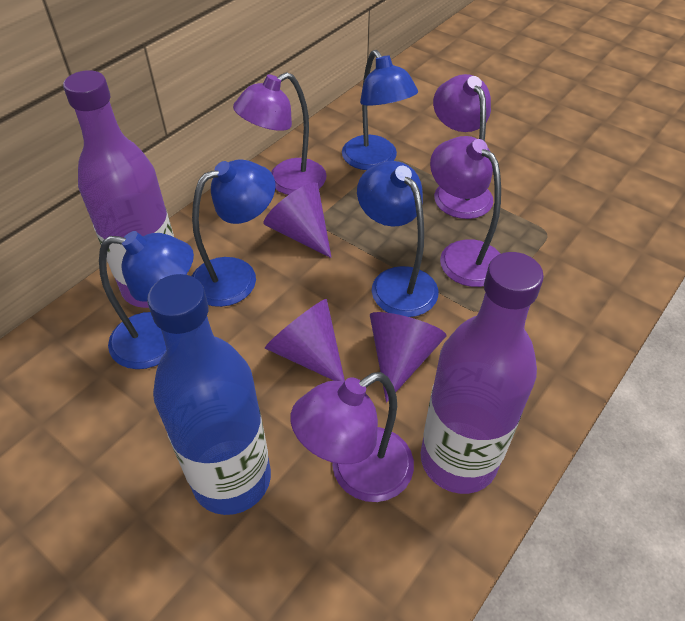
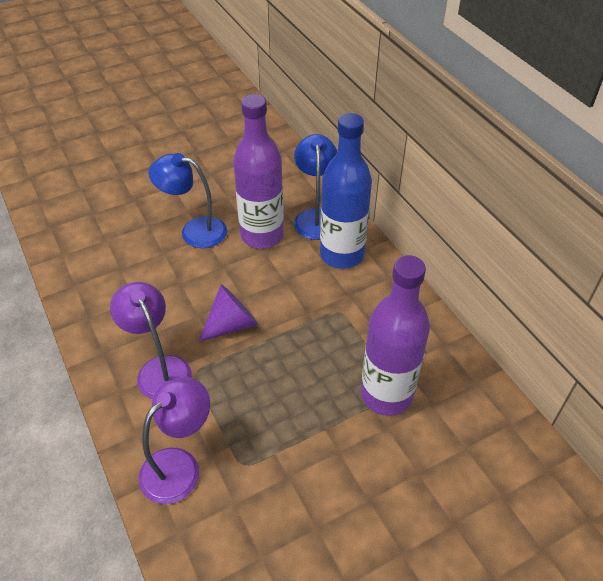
blue lamp: 4 -> 2
purple cone: 3 -> 1
purple lamp: 4 -> 2

